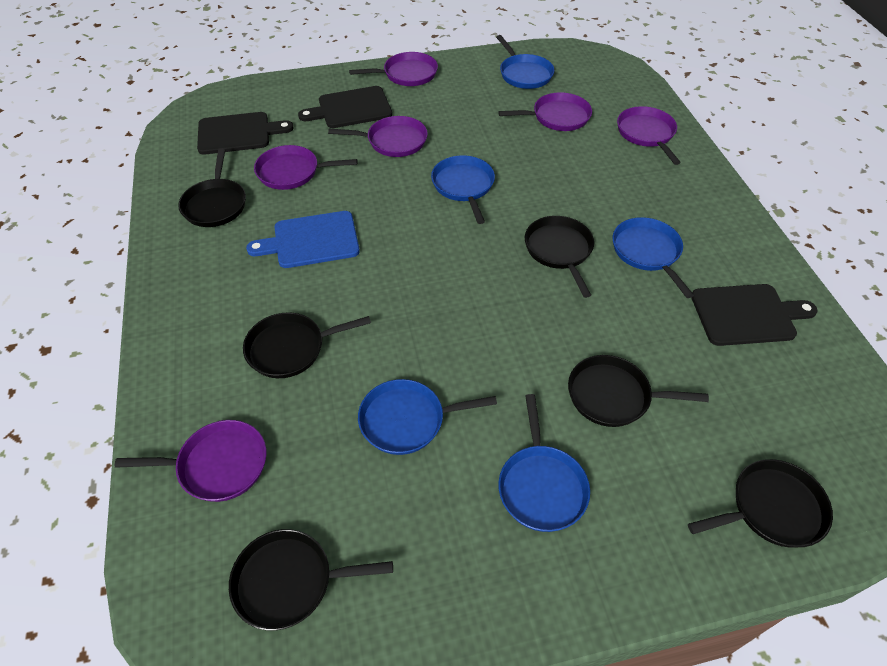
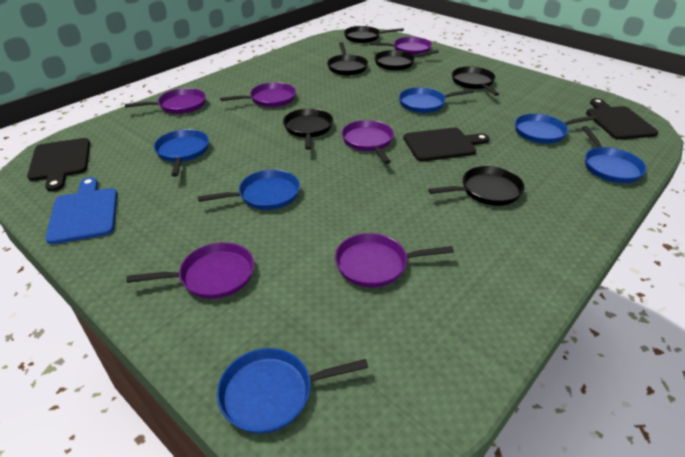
blue pan: 5 -> 6

